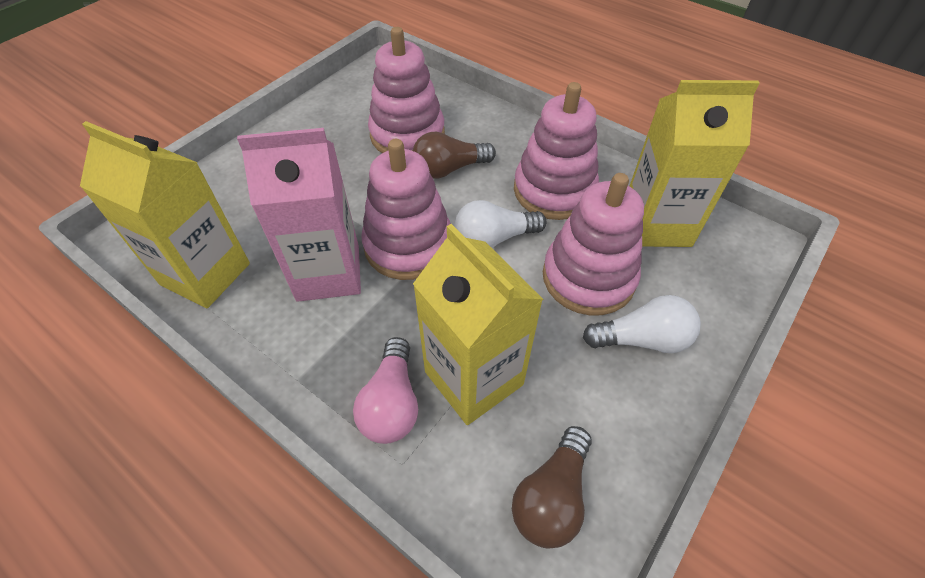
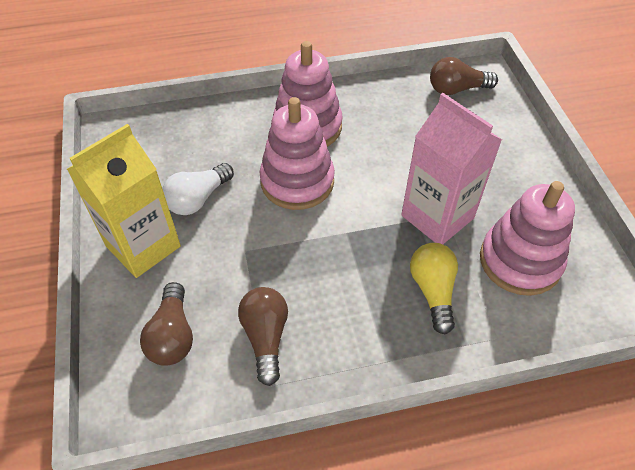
brown light bulb: 2 -> 3
pink light bulb: 1 -> 0
pink stacking toy: 4 -> 3
white light bulb: 2 -> 1
yellow carton: 3 -> 1
yellow light bulb: 0 -> 1

